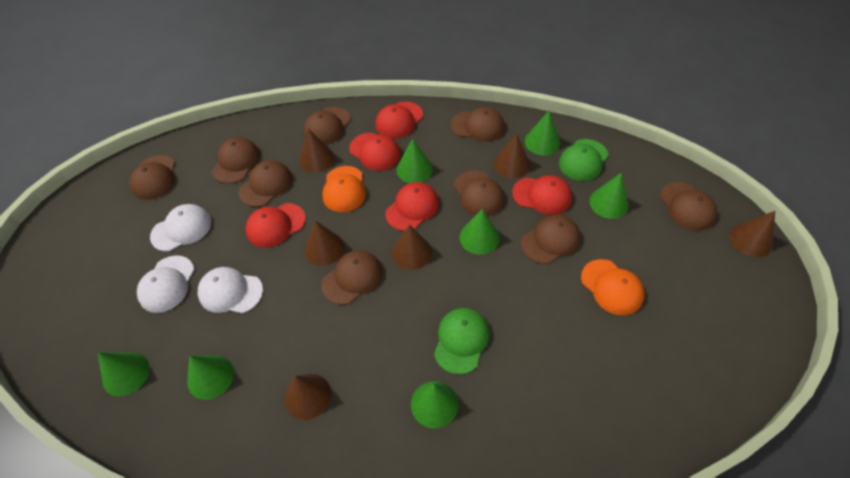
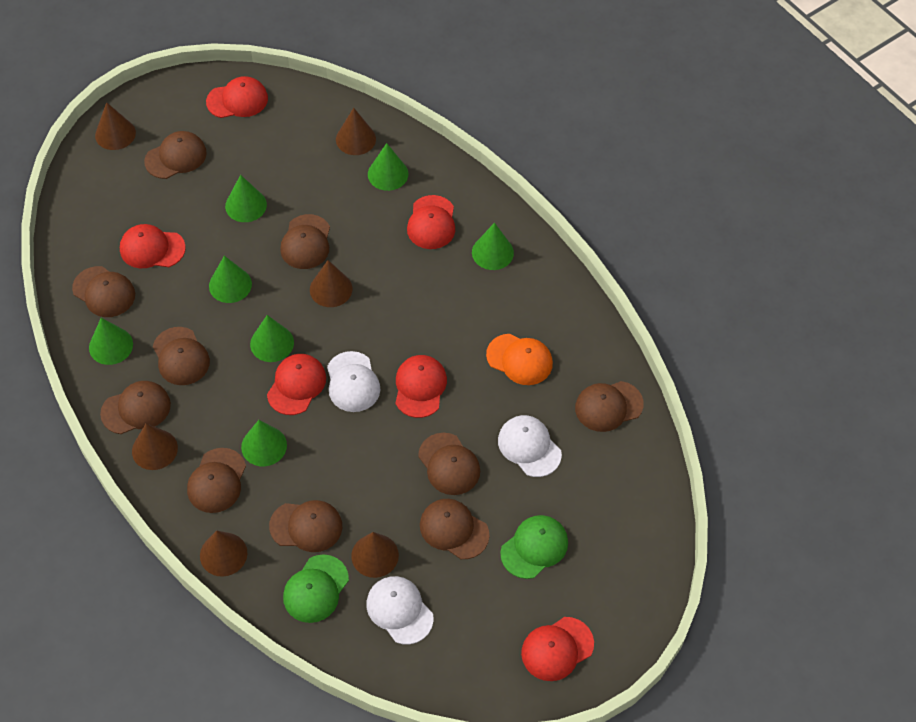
brown cap: 9 -> 10
orange cap: 2 -> 1
red cap: 5 -> 6

